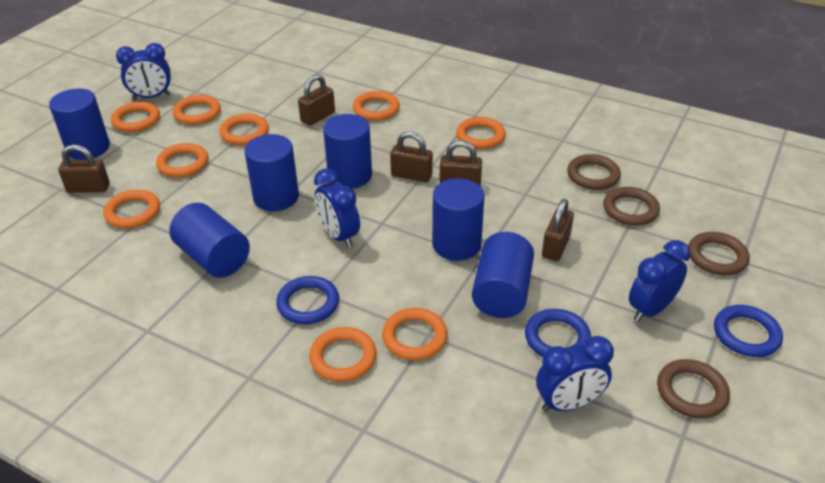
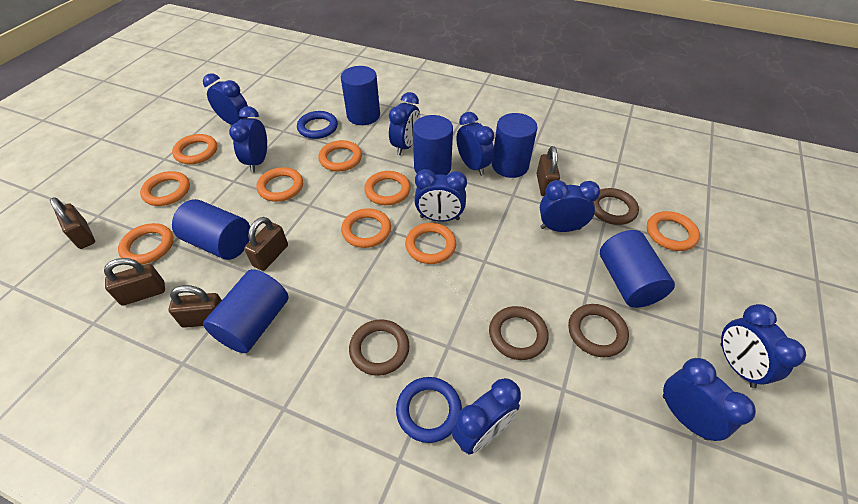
blue clock: 4 -> 9
blue ring: 3 -> 2

